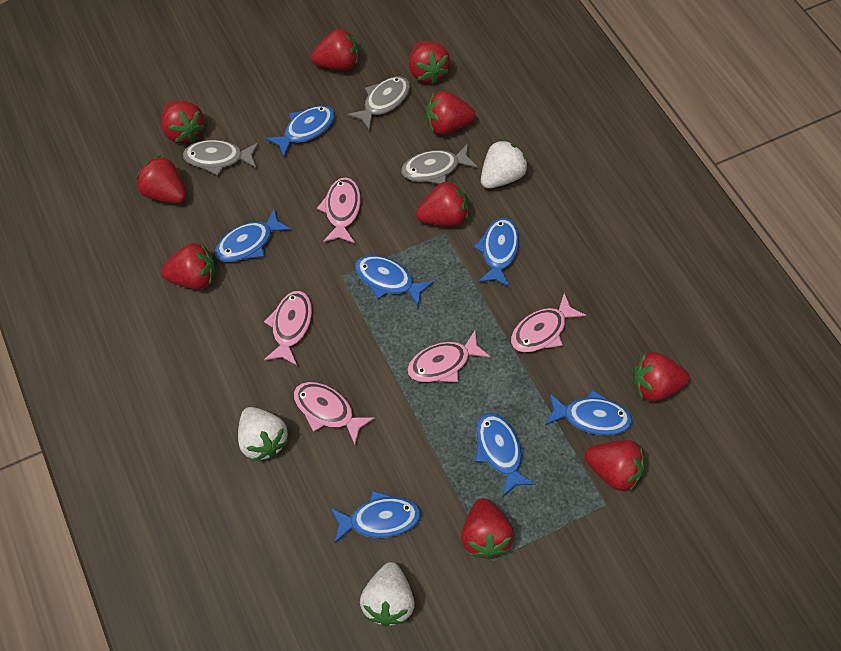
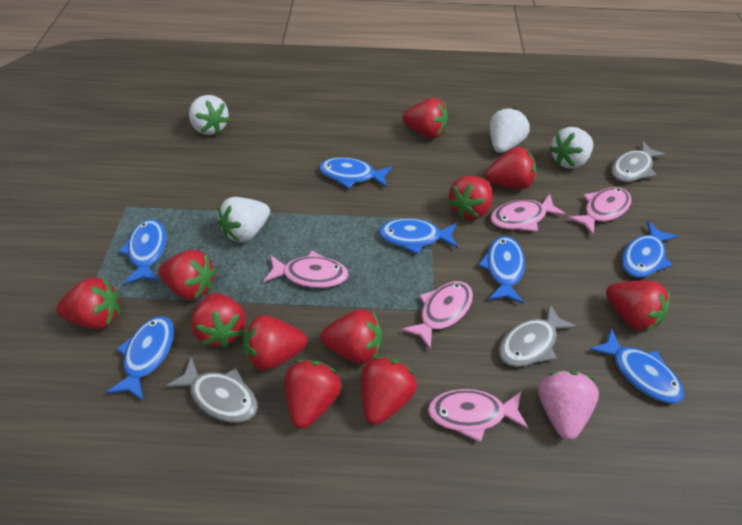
pink strawberry: 0 -> 1
red strawberry: 10 -> 11
white strawberry: 3 -> 4

